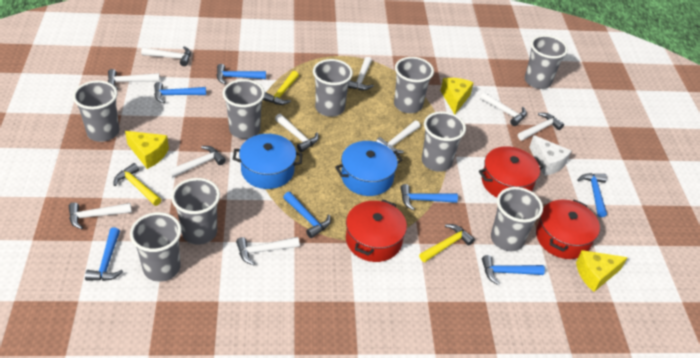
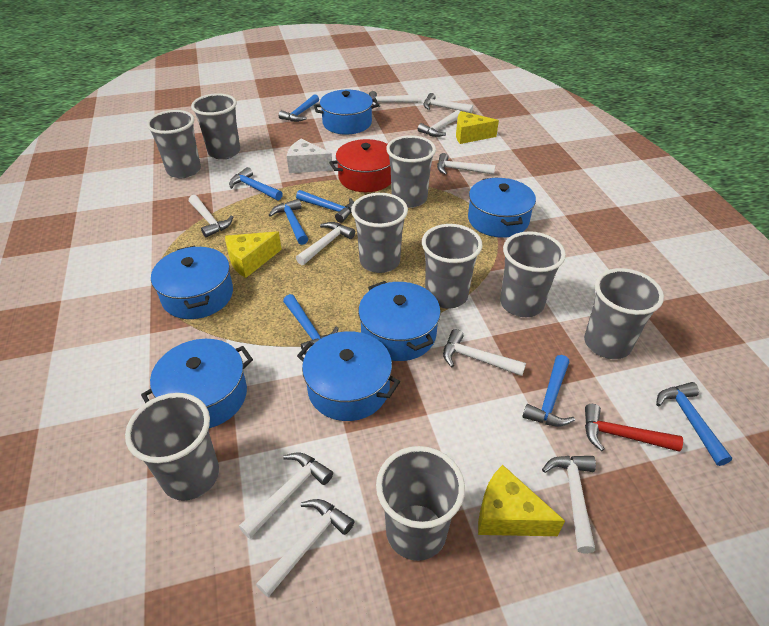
blue pot: 2 -> 6
red hammer: 0 -> 1
red pot: 3 -> 1
yellow hammer: 3 -> 0

